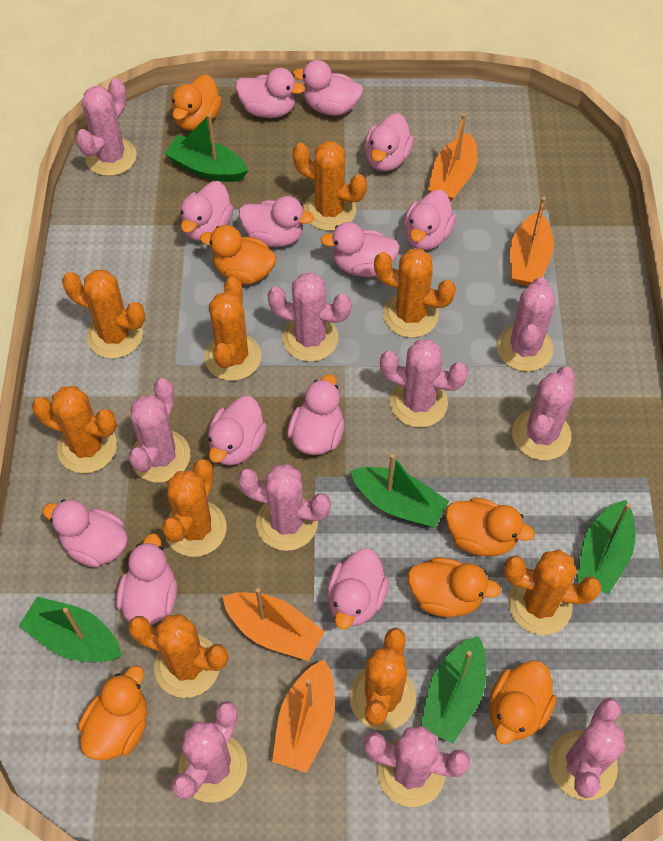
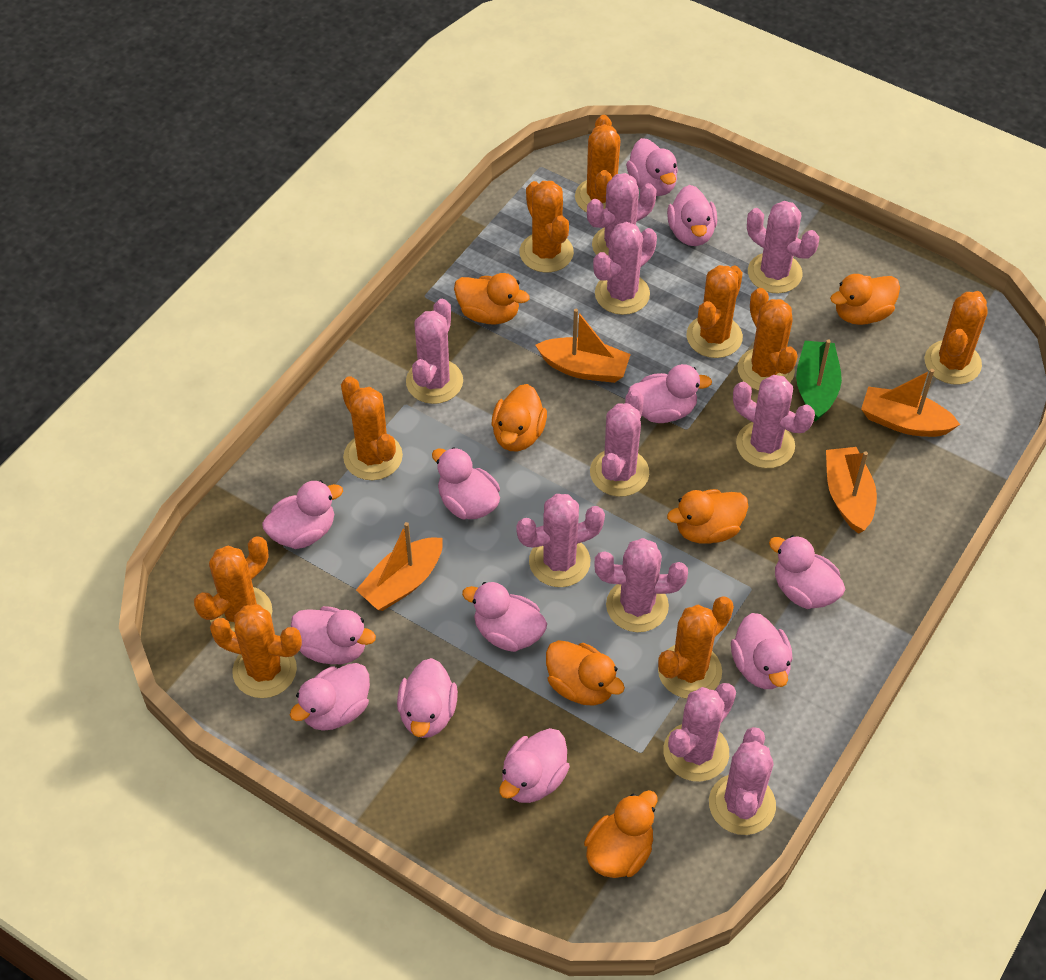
green boat: 5 -> 1

